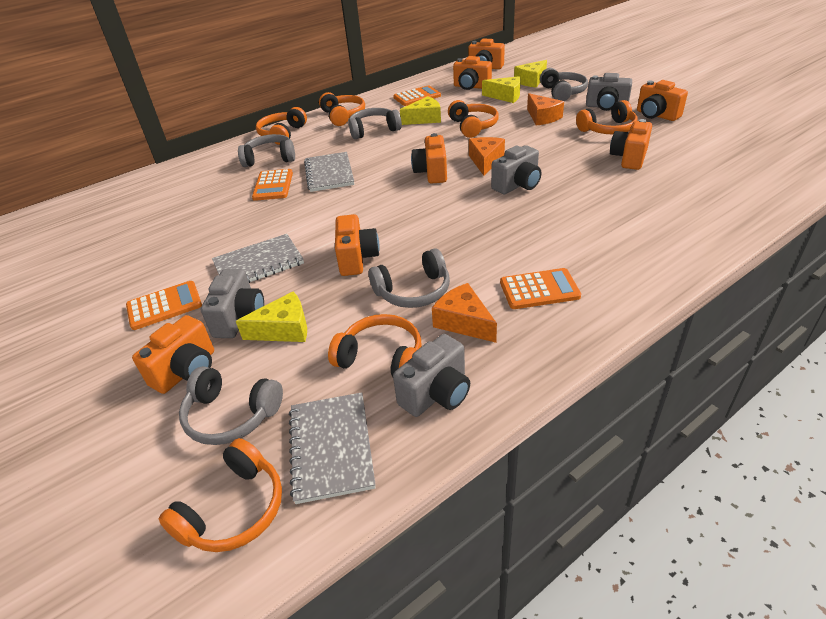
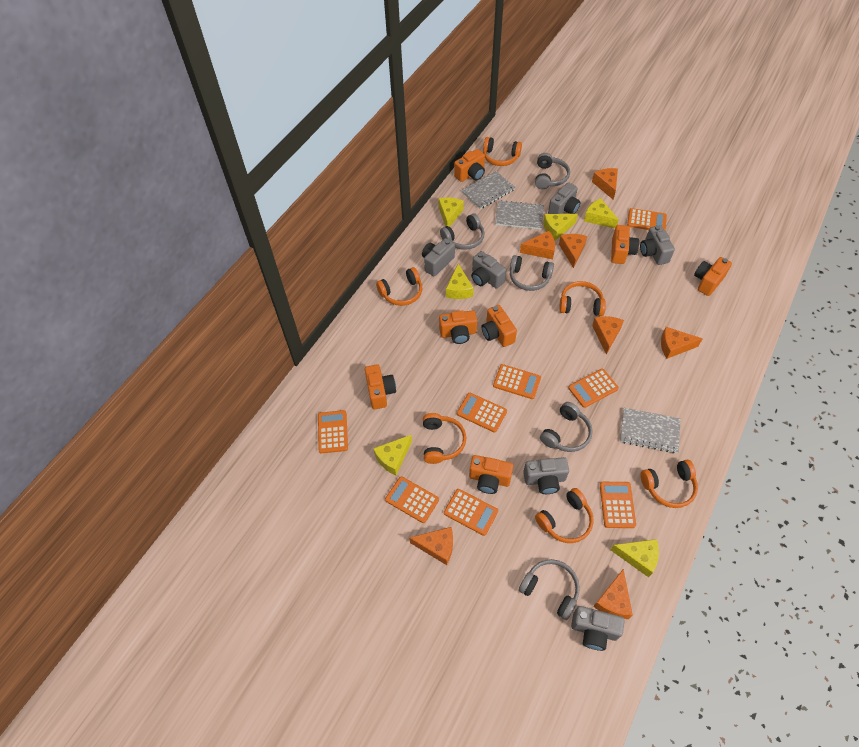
grey camera: 4 -> 6
orange calculator: 4 -> 8
orange cheese: 3 -> 7
yellow cheese: 4 -> 6

